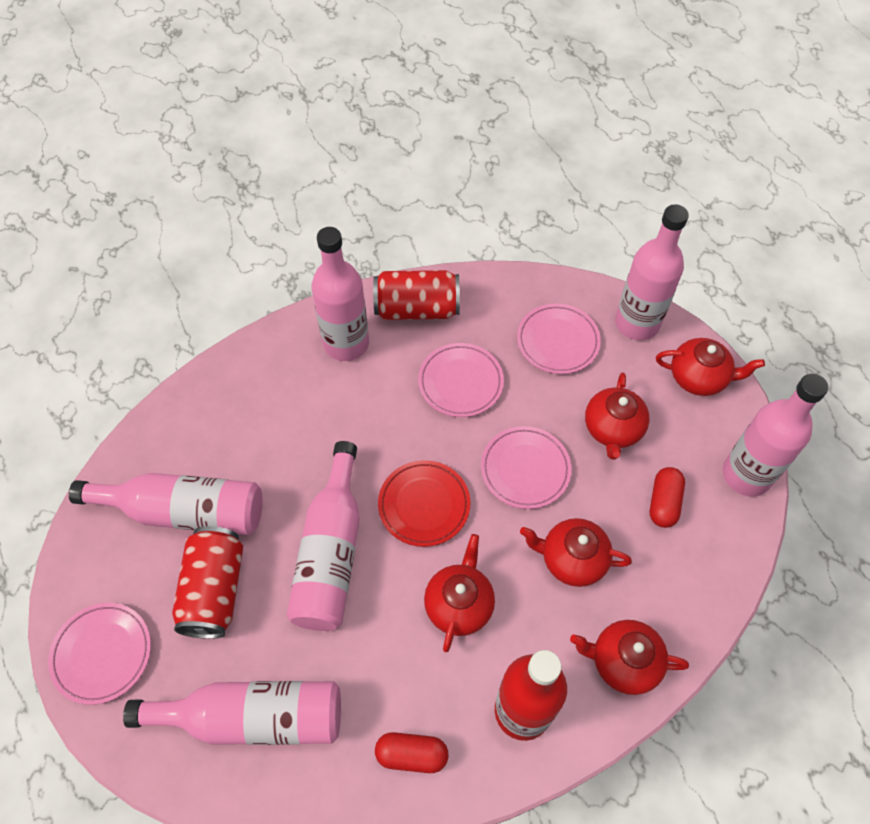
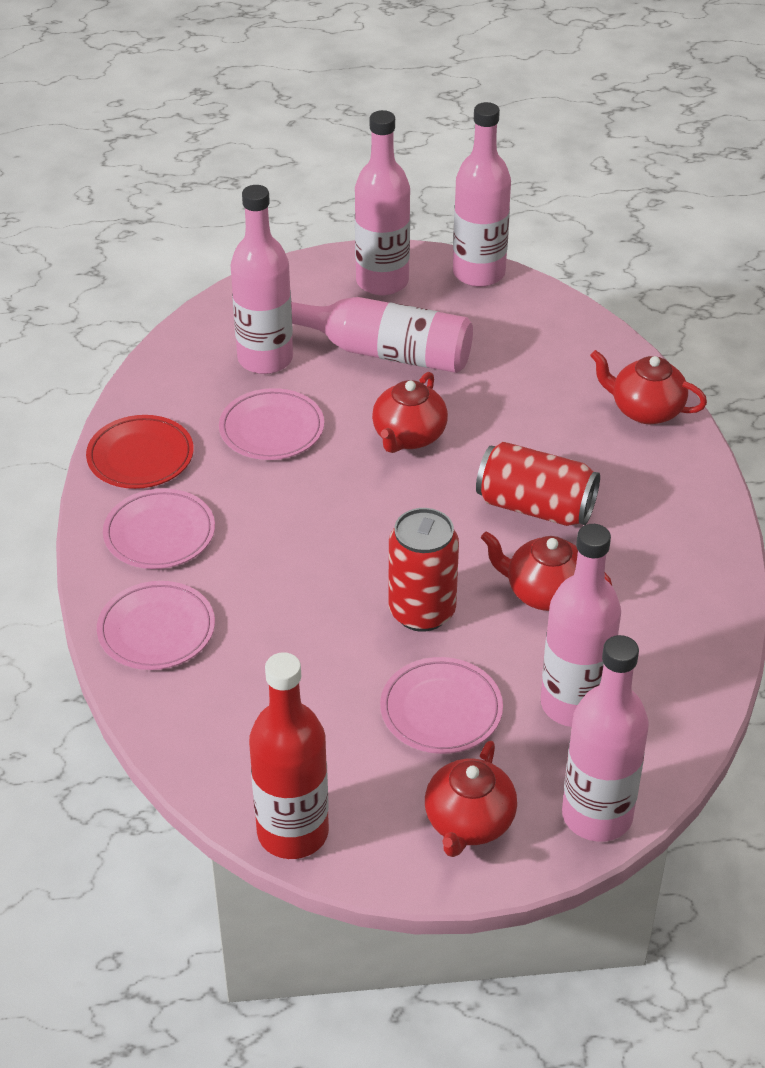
red capsule: 2 -> 0
red teapot: 5 -> 4

